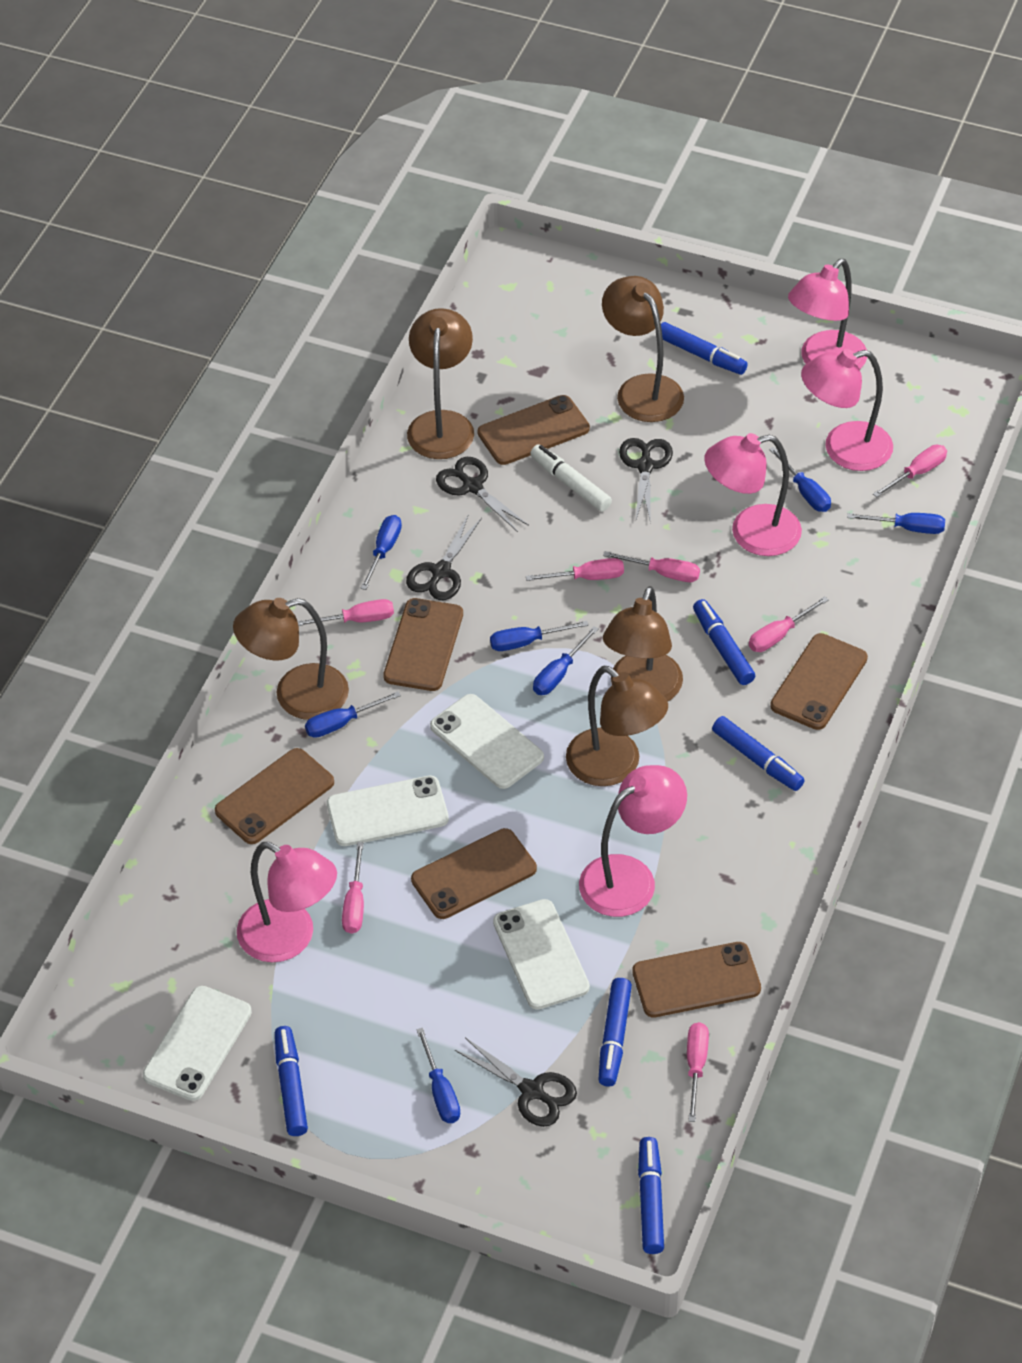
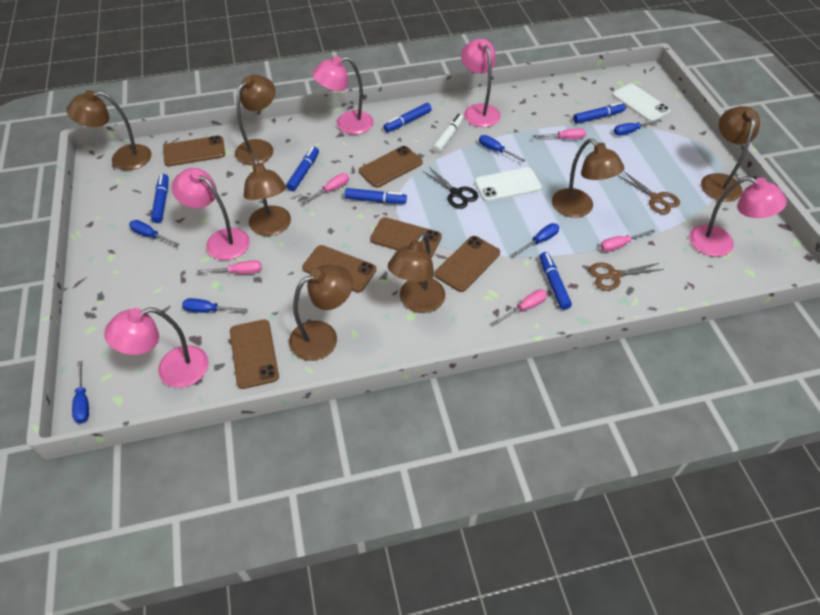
black scissors: 4 -> 1
blue screwdriver: 7 -> 6
brown lamp: 5 -> 7
brown scissors: 0 -> 2
pink screwdriver: 7 -> 5
white phone: 4 -> 2

